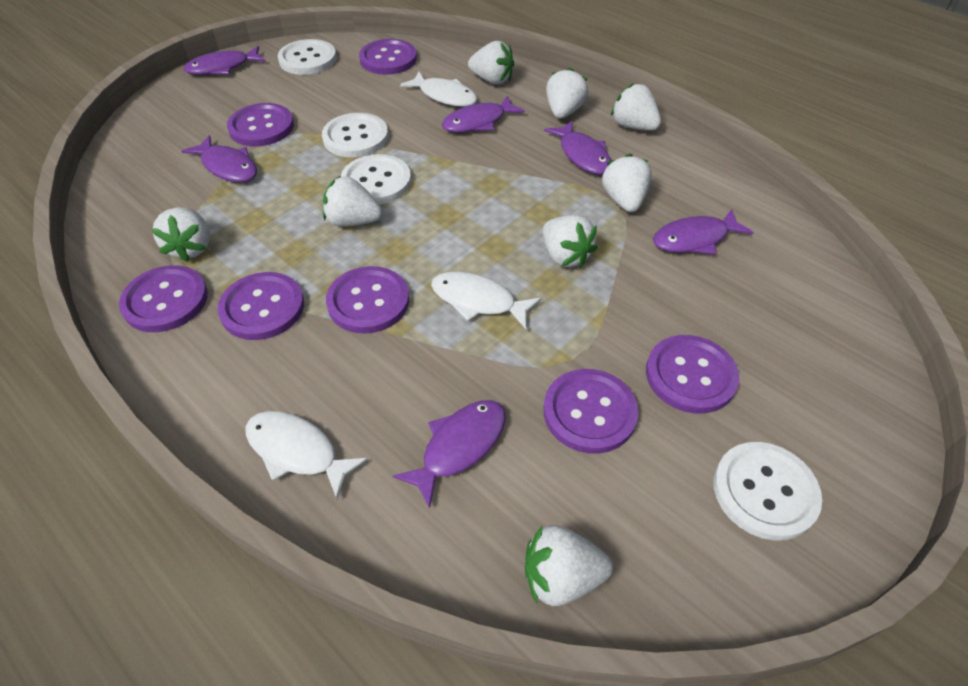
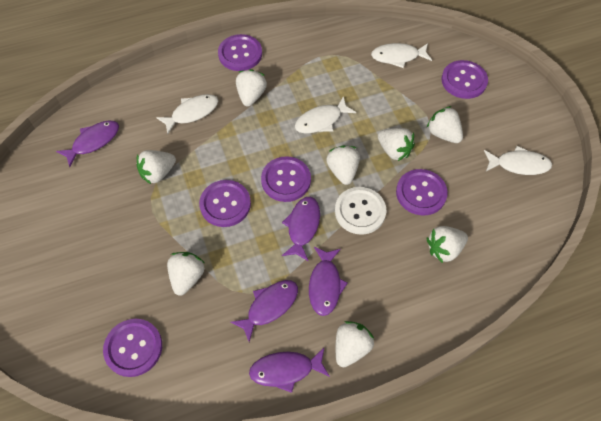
purple button: 7 -> 6
purple fish: 6 -> 5
white button: 4 -> 1
white fish: 3 -> 4

